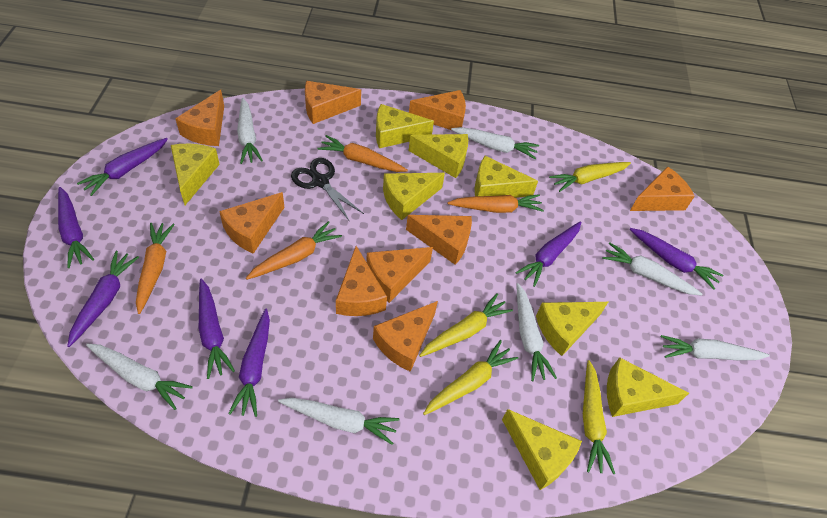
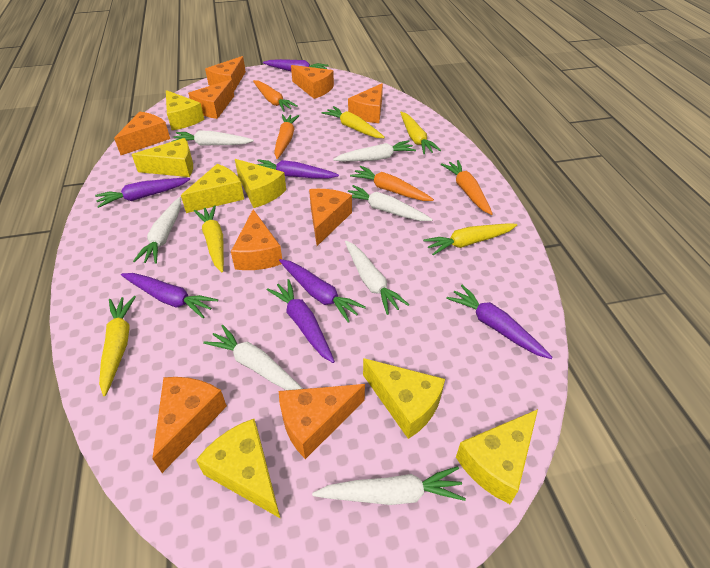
black scissors: 1 -> 0
yellow carrot: 4 -> 5
yellow cheese: 8 -> 7

